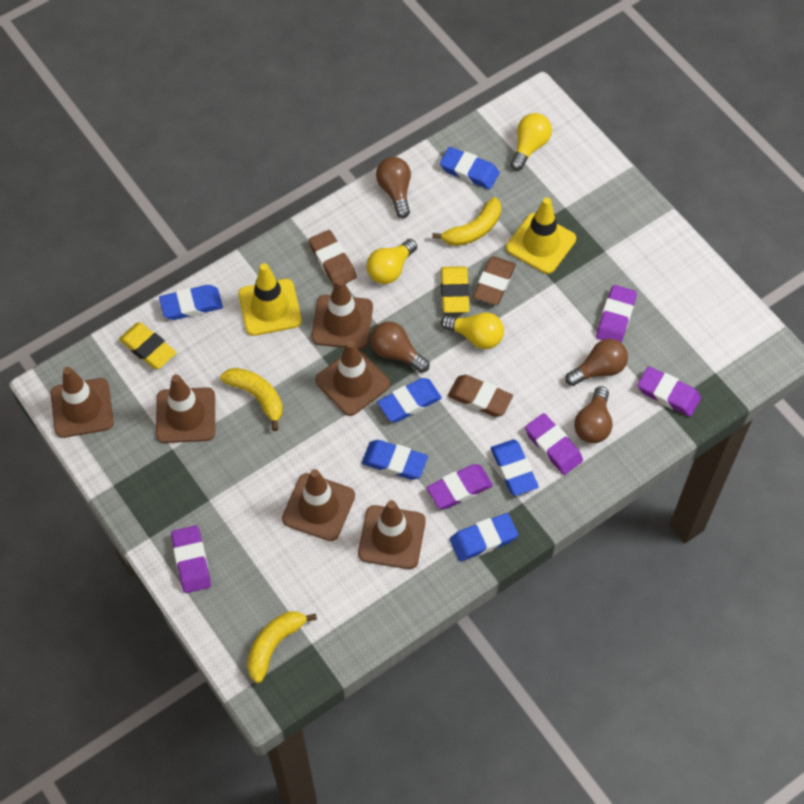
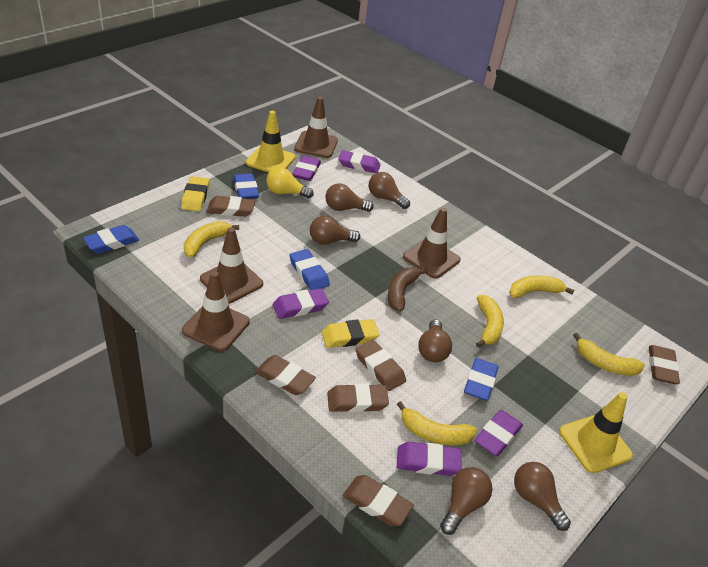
blue eraser: 6 -> 4
brown banana: 0 -> 1
brown eraser: 3 -> 6
brown light bulb: 4 -> 6
brown traffic cone: 6 -> 4
yellow banana: 3 -> 5
yellow light bulb: 3 -> 1

